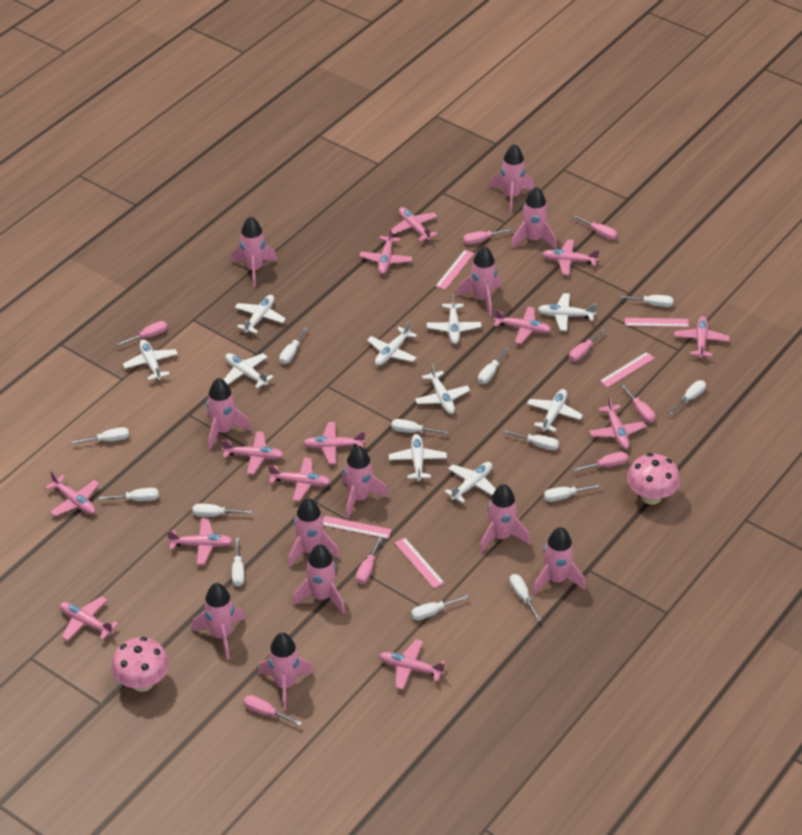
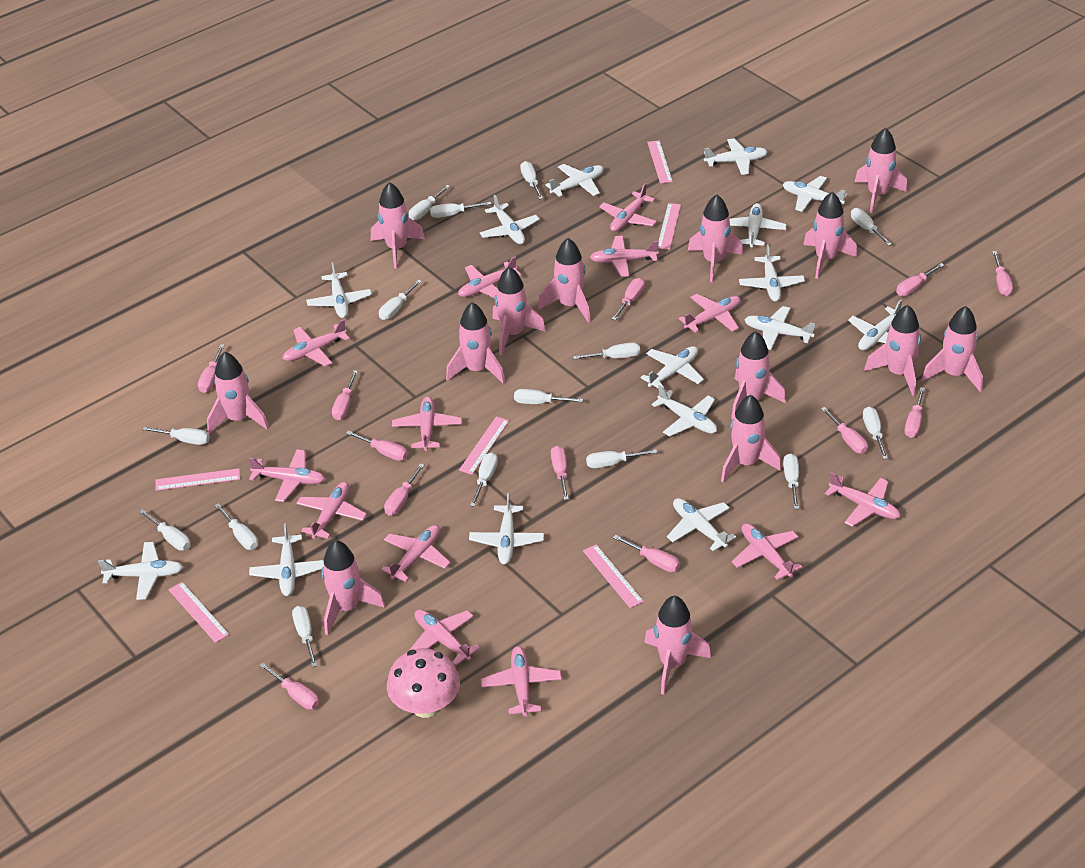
pink mushroom: 2 -> 1
pink rocket: 12 -> 14
pink ruler: 5 -> 6
pink screwdriver: 8 -> 12
white plane: 10 -> 15
white screwdriver: 13 -> 15

